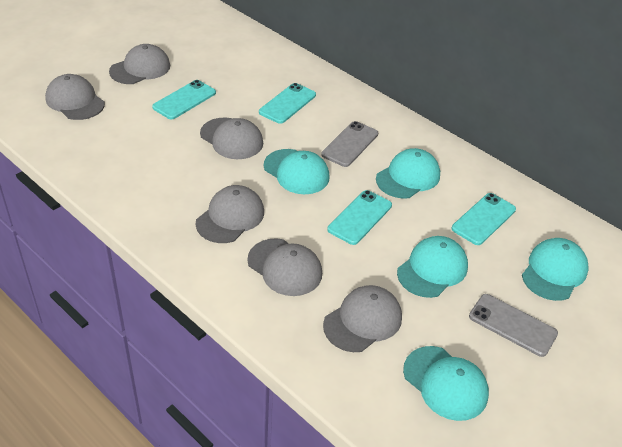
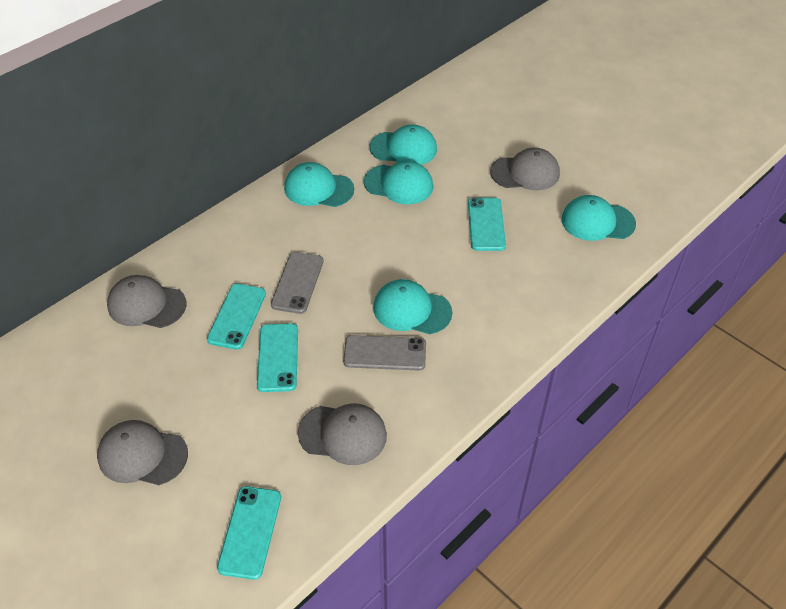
grey cap: 6 -> 4

